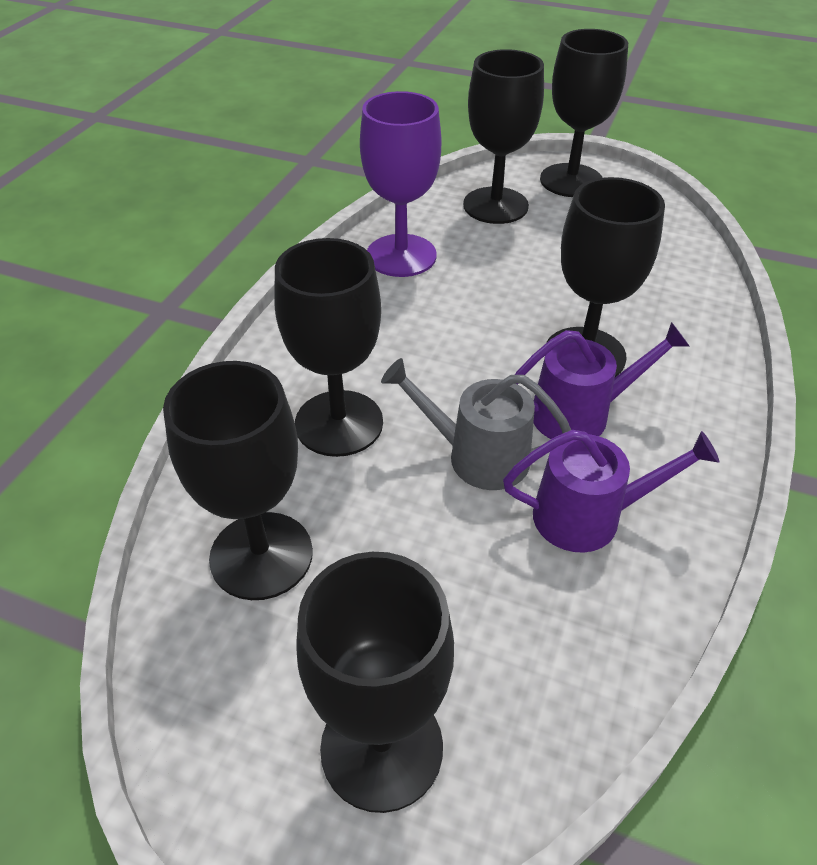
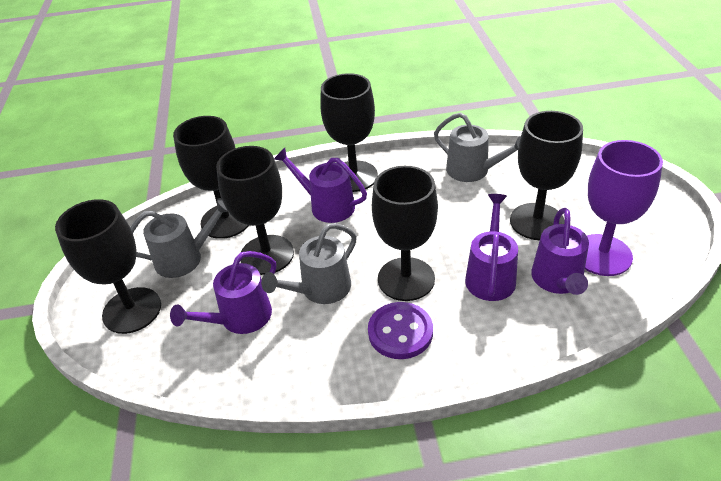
grey watering can: 1 -> 3
purple button: 0 -> 1
purple watering can: 2 -> 4

